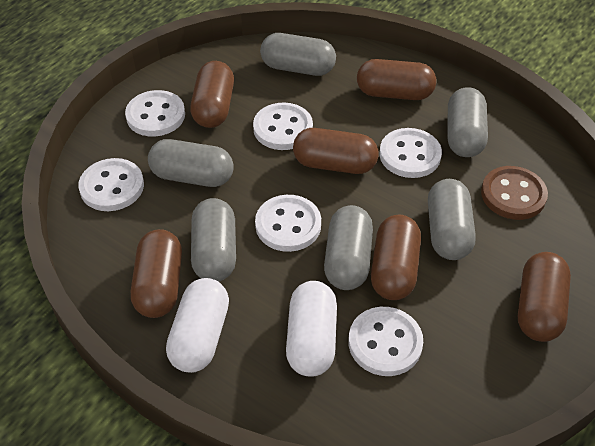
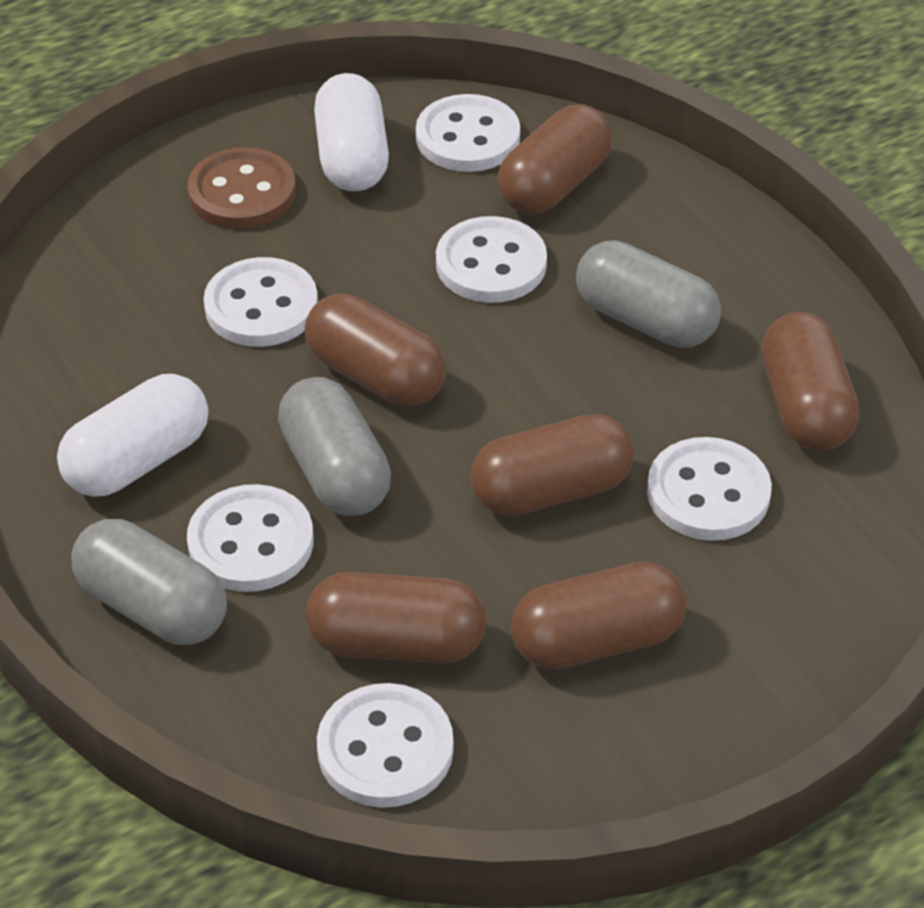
grey capsule: 6 -> 3

